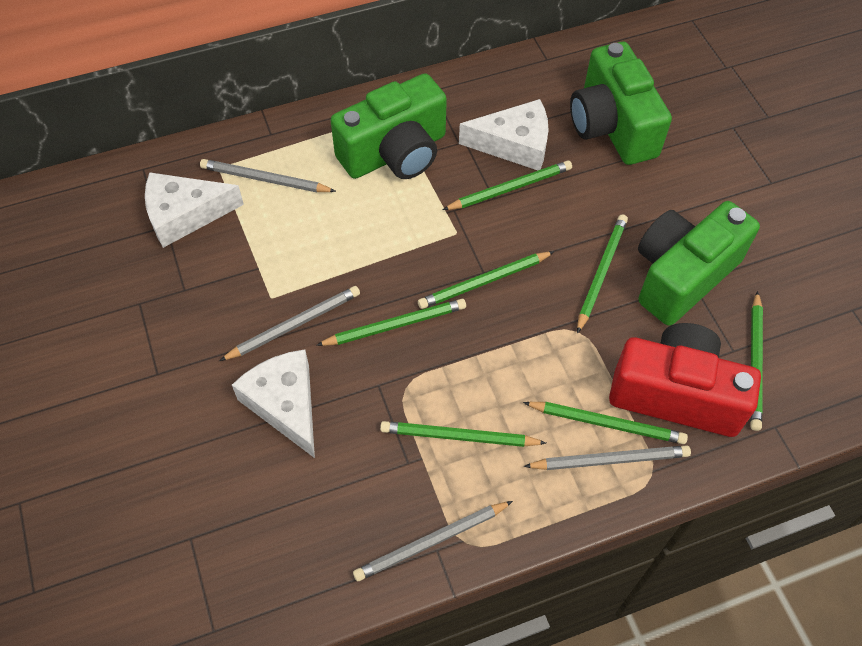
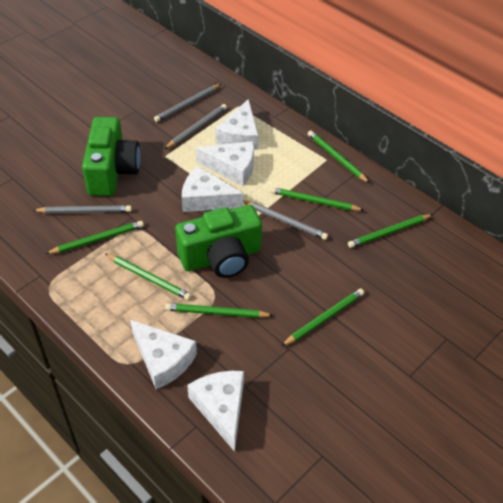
green camera: 3 -> 2
red camera: 1 -> 0
white cheese: 3 -> 5

